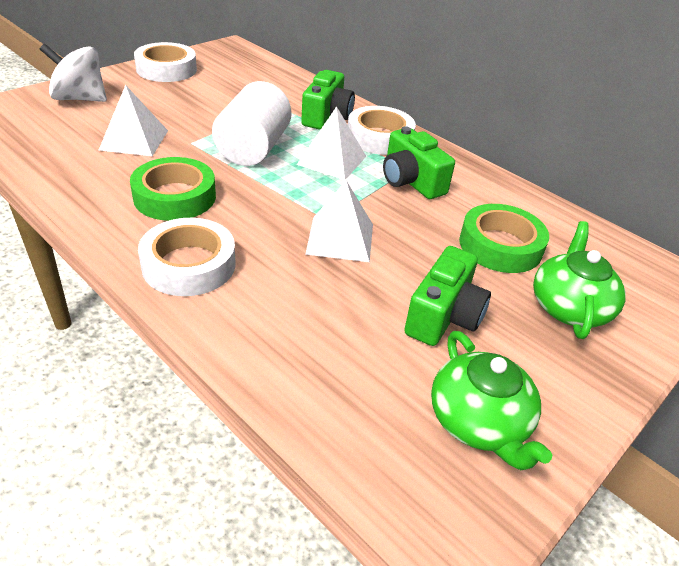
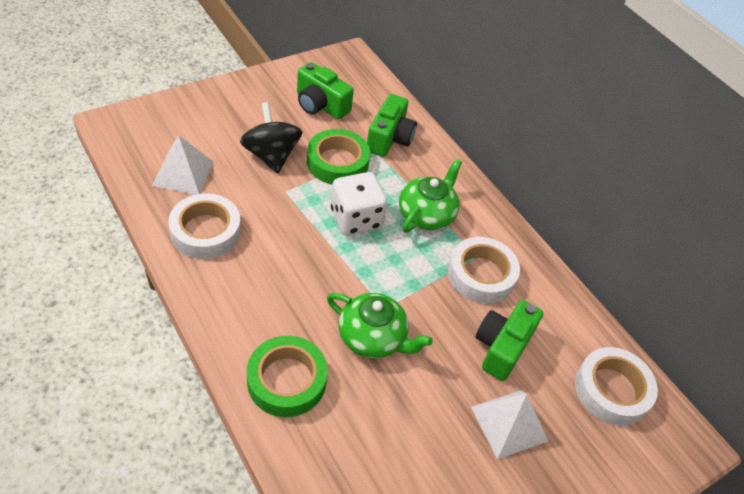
black spinning top: 0 -> 1
white cylinder: 1 -> 0
white dice: 0 -> 1
white pyramid: 3 -> 2
white spinning top: 1 -> 0

